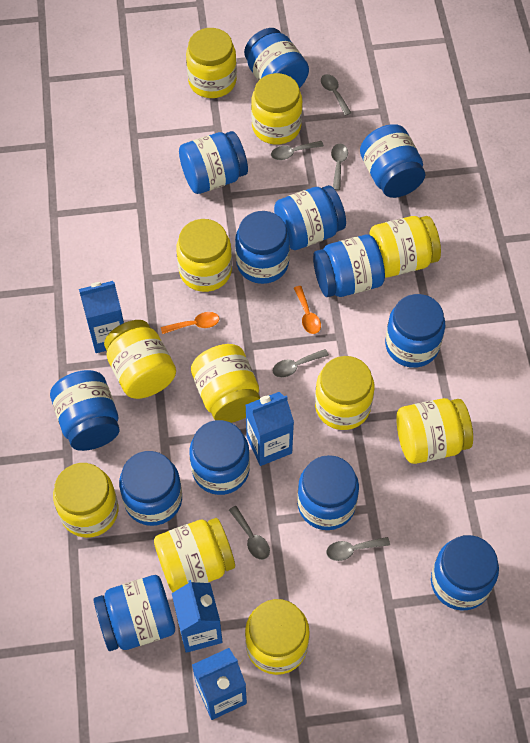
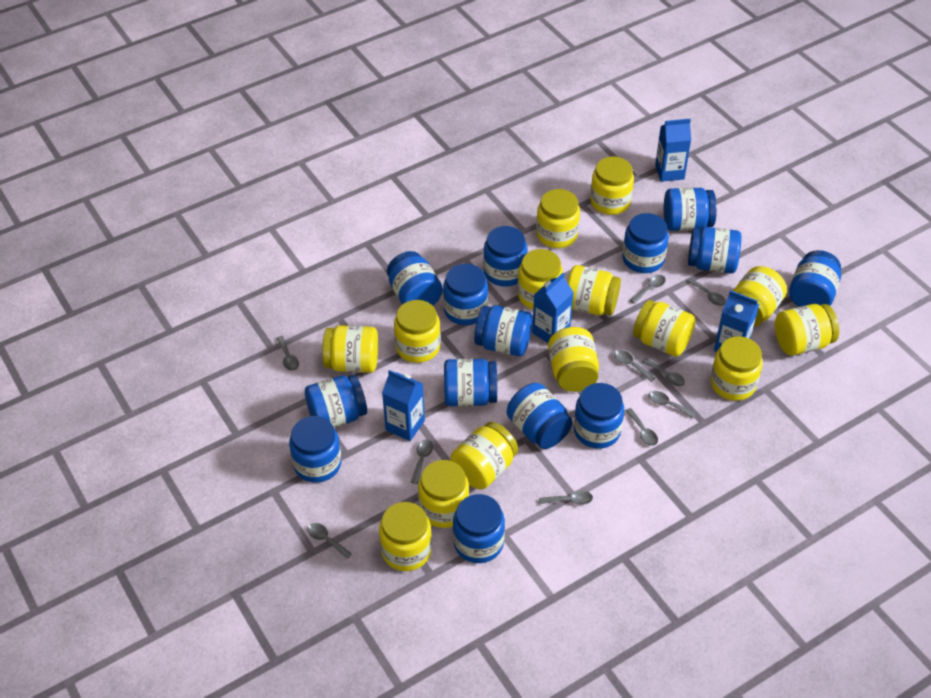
blue jar: 13 -> 14
grey spoon: 6 -> 10
orange spoon: 2 -> 0
yellow jar: 11 -> 14

